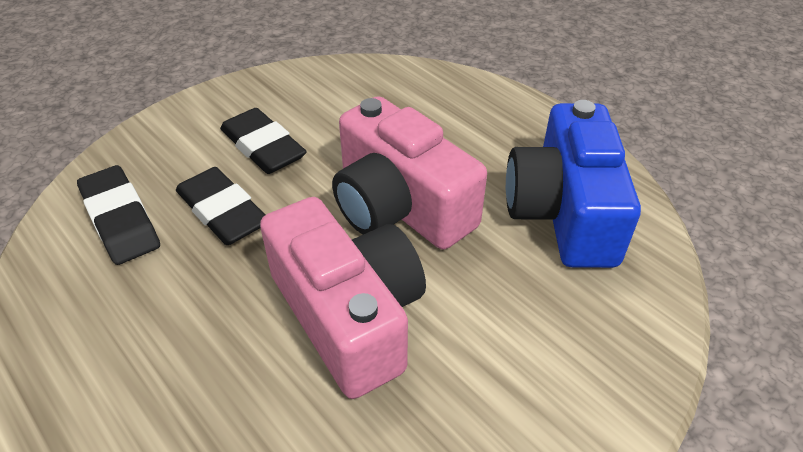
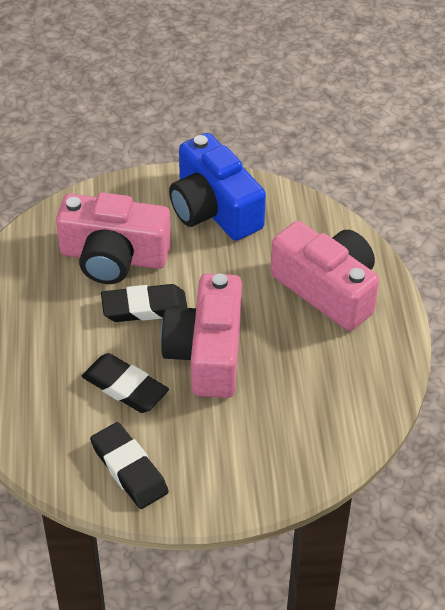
pink camera: 2 -> 3

